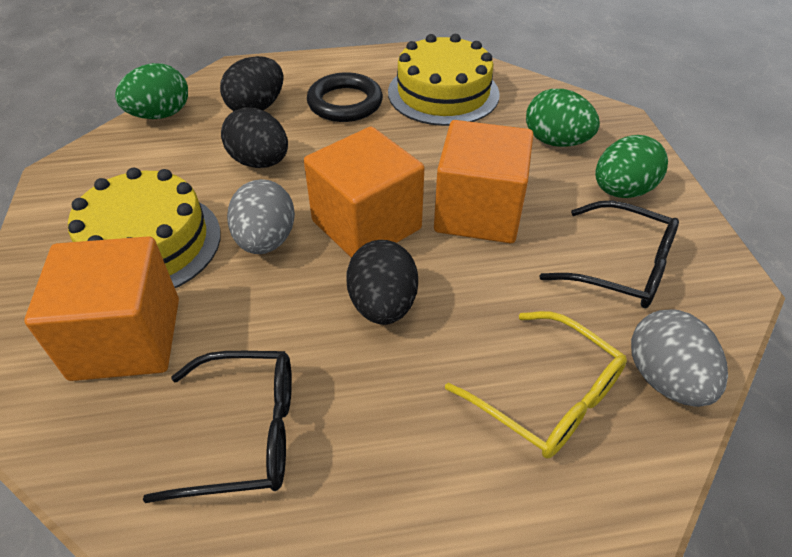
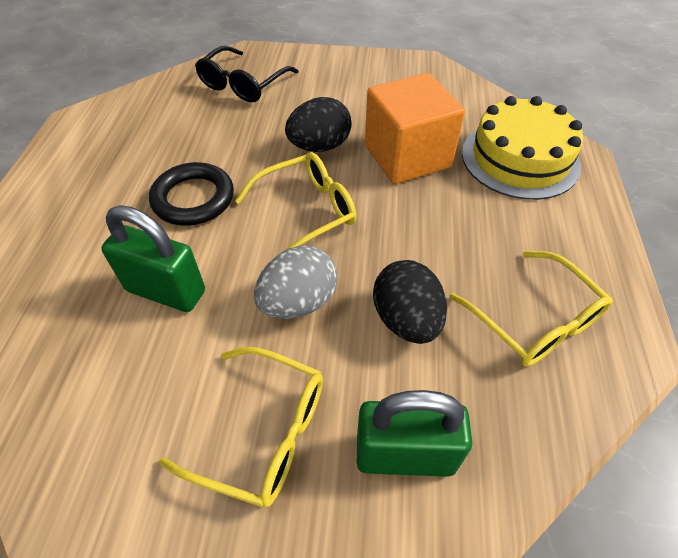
black egg: 3 -> 2
black glasses: 2 -> 1
green egg: 3 -> 0
green padlock: 0 -> 2
grey egg: 2 -> 1
orange cube: 3 -> 1
yellow cake: 2 -> 1
yellow glasses: 1 -> 3

